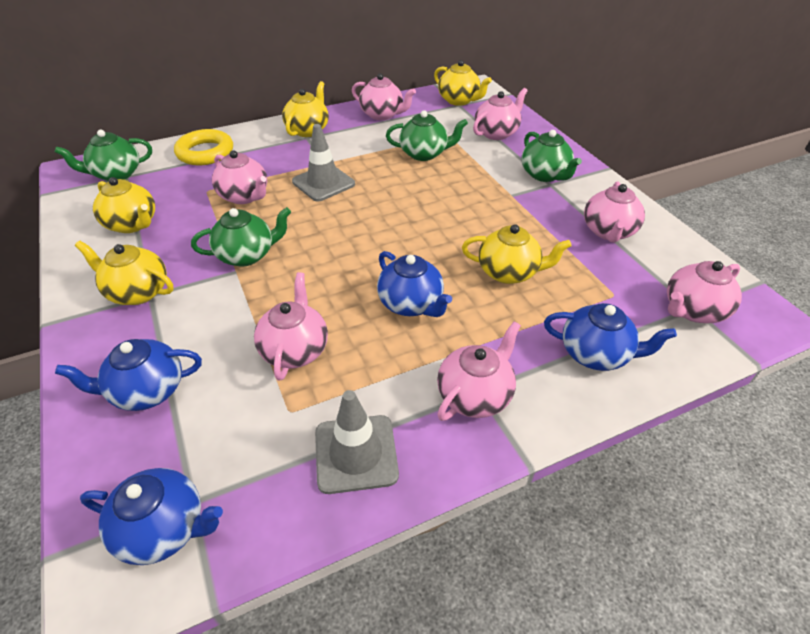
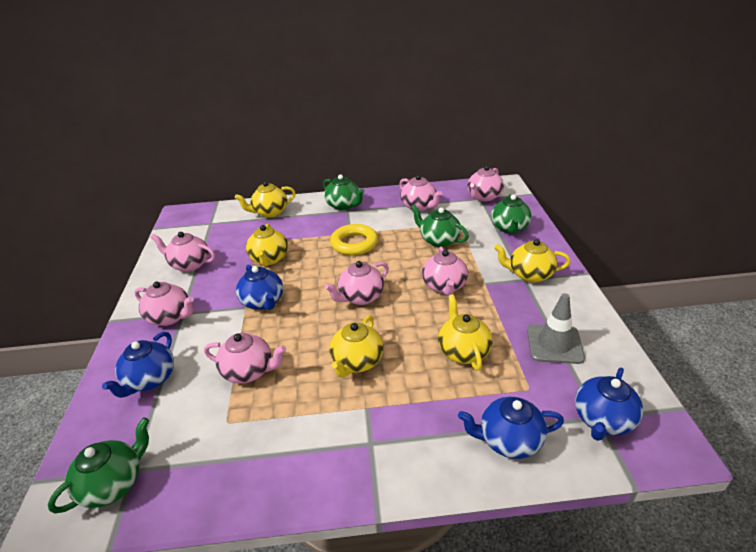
grey traffic cone: 2 -> 1

